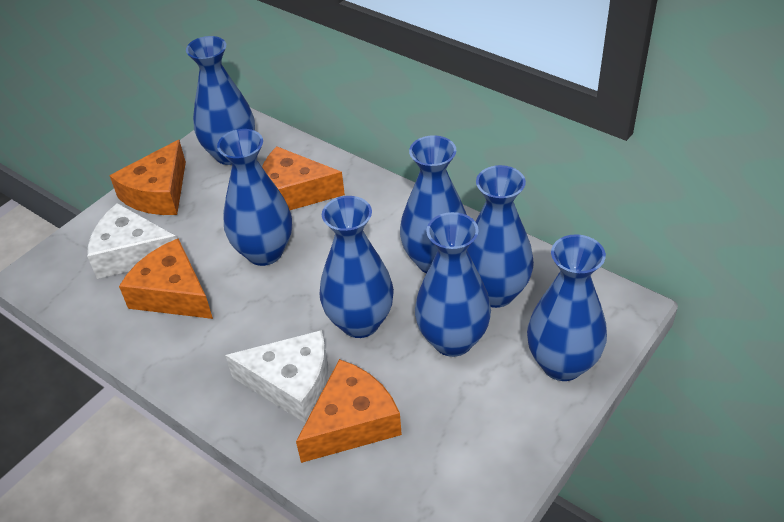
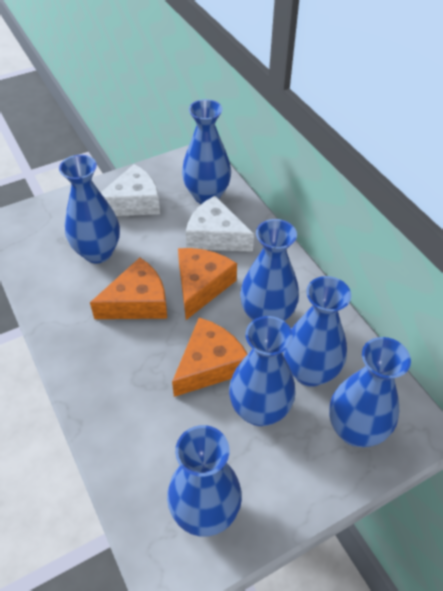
orange cheese: 4 -> 3

